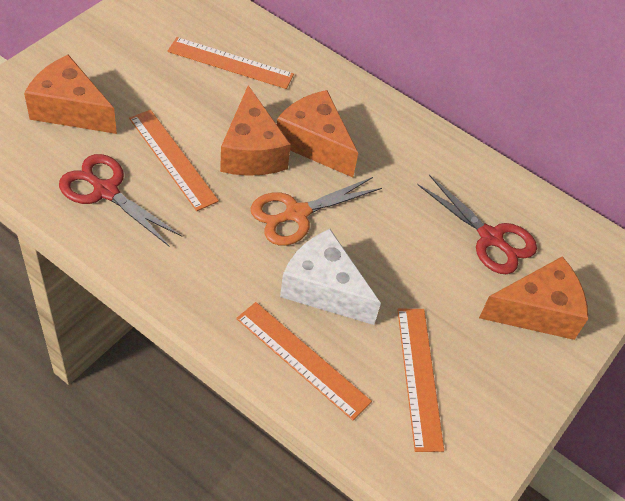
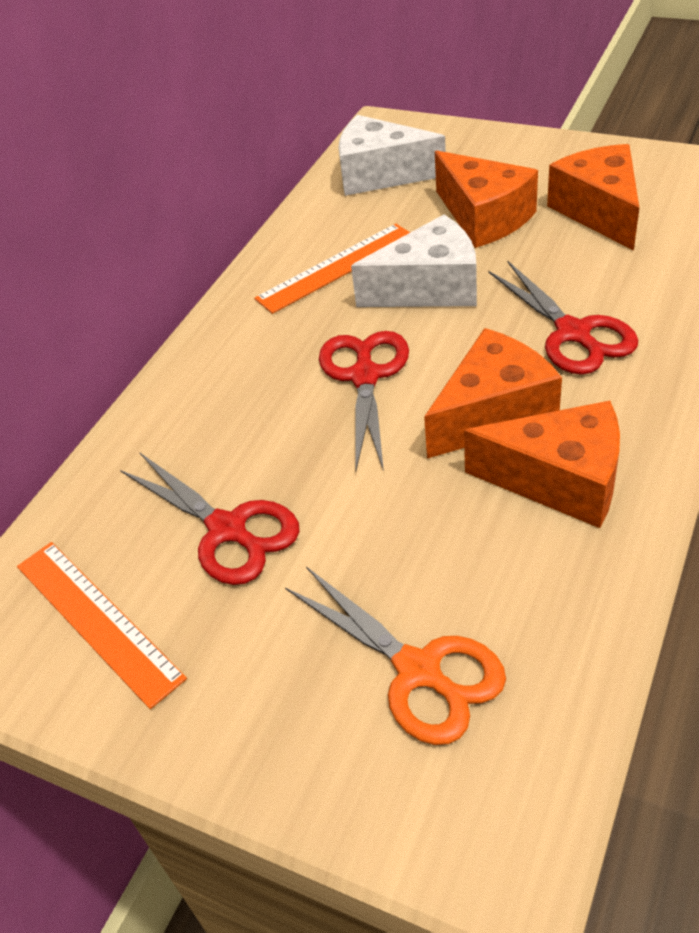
orange ruler: 4 -> 2
red scissors: 2 -> 3
white cheese: 1 -> 2

